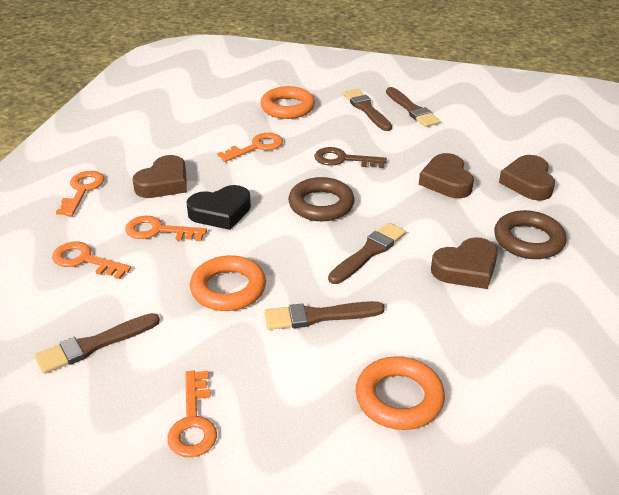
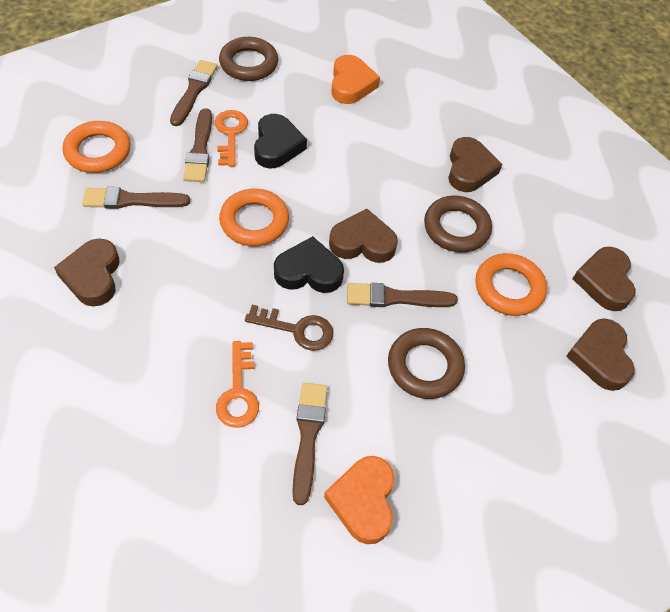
black heart: 1 -> 2
brown heart: 4 -> 5
brown ring: 2 -> 3
orange heart: 0 -> 2
orange key: 5 -> 2

